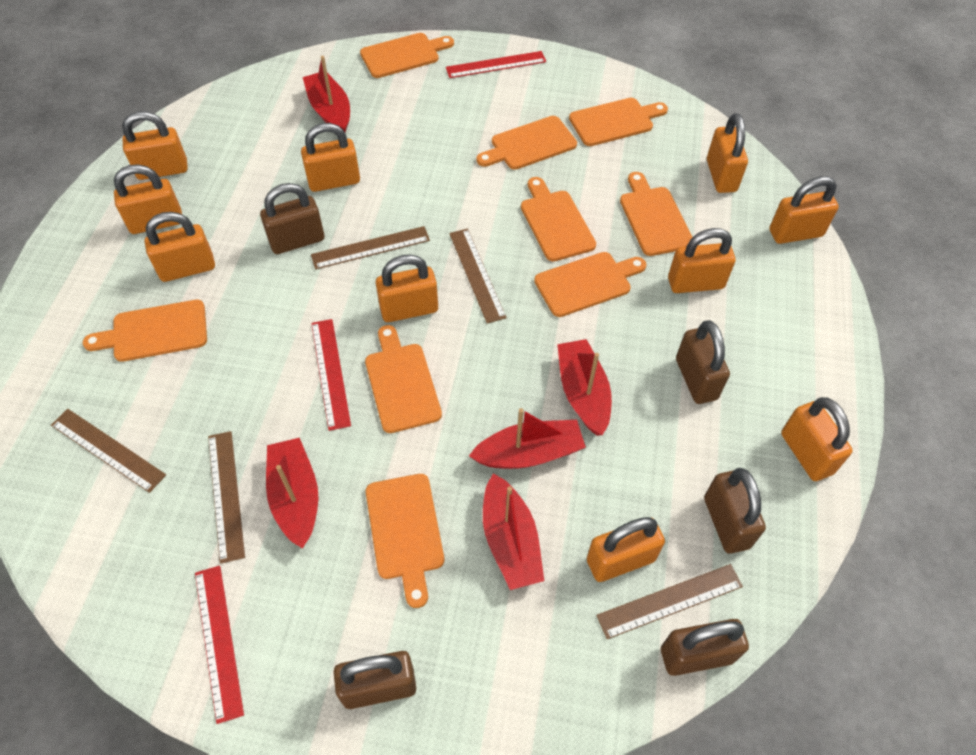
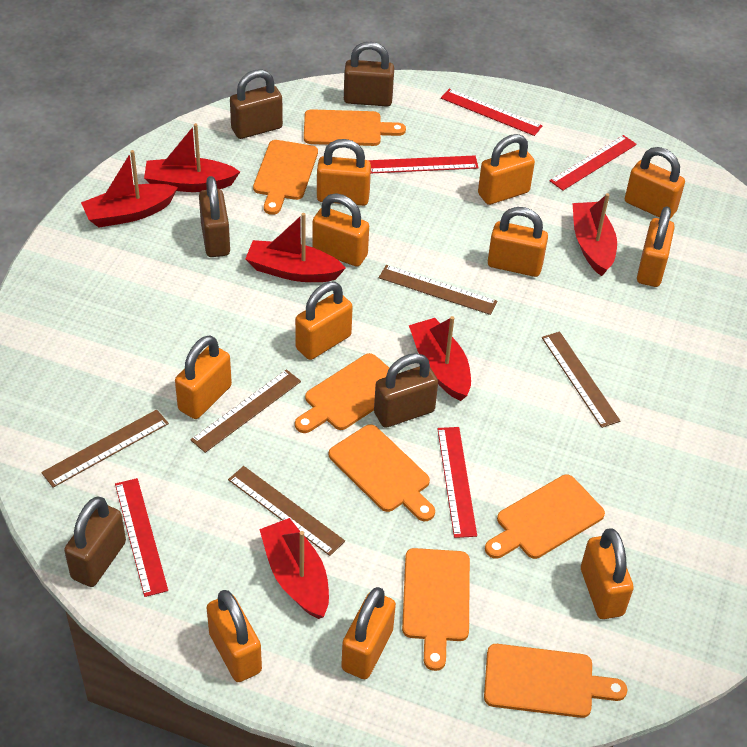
orange cutting board: 9 -> 7
orange padlock: 10 -> 11
red boat: 5 -> 6
red ruler: 3 -> 5

